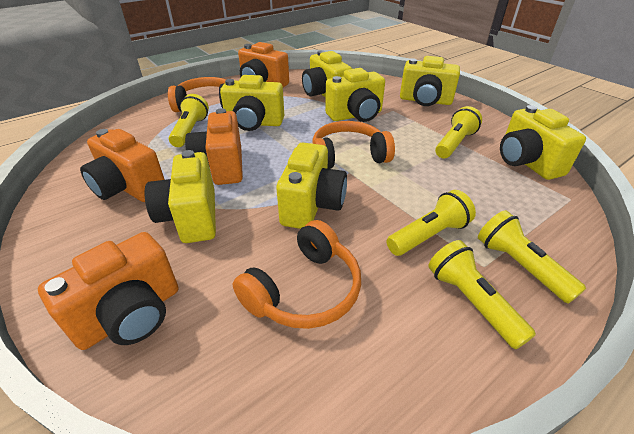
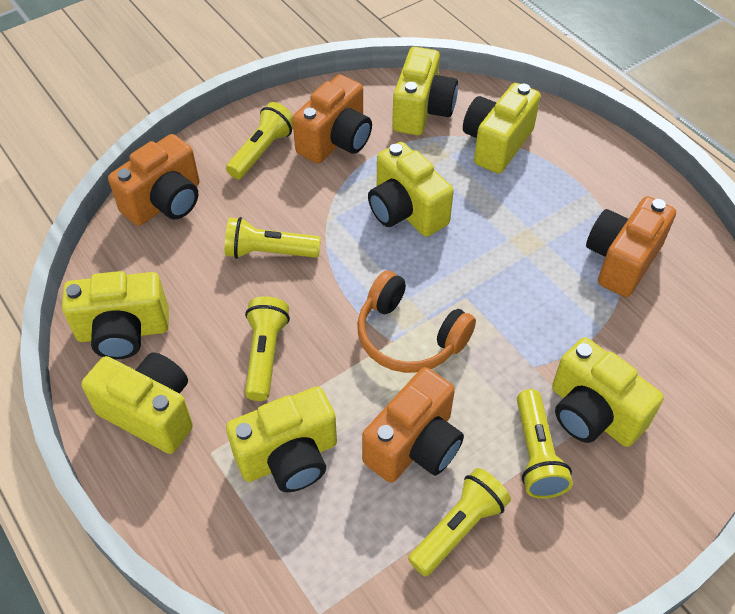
orange headphones: 3 -> 1

